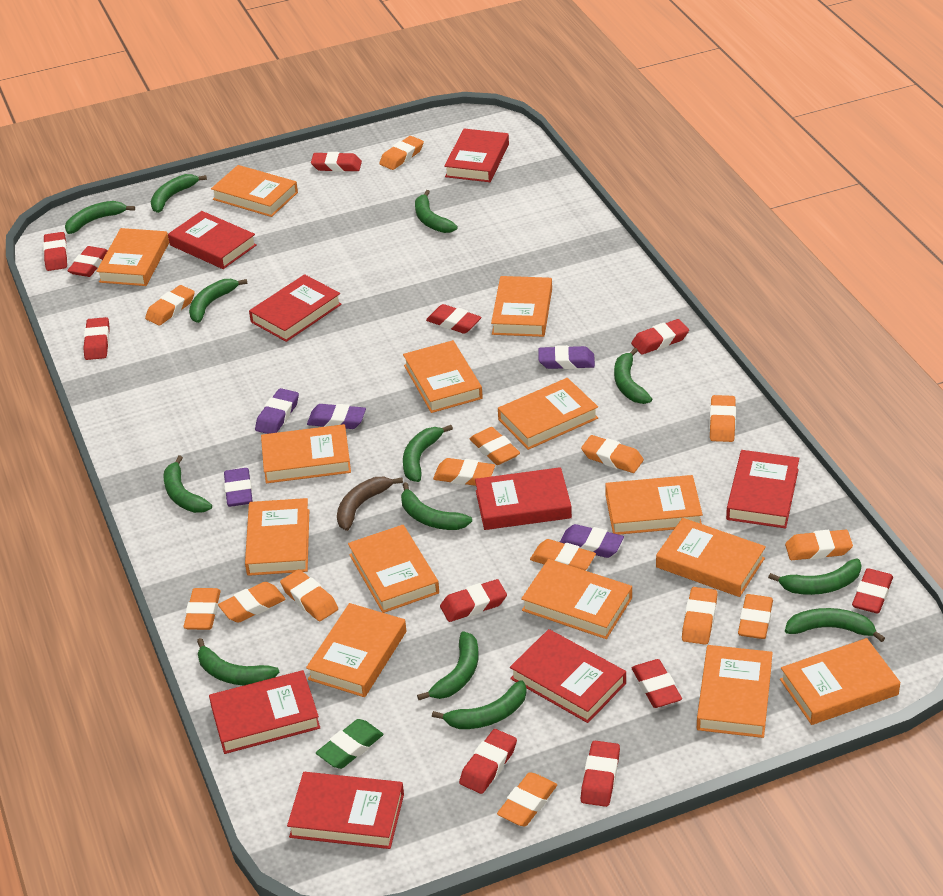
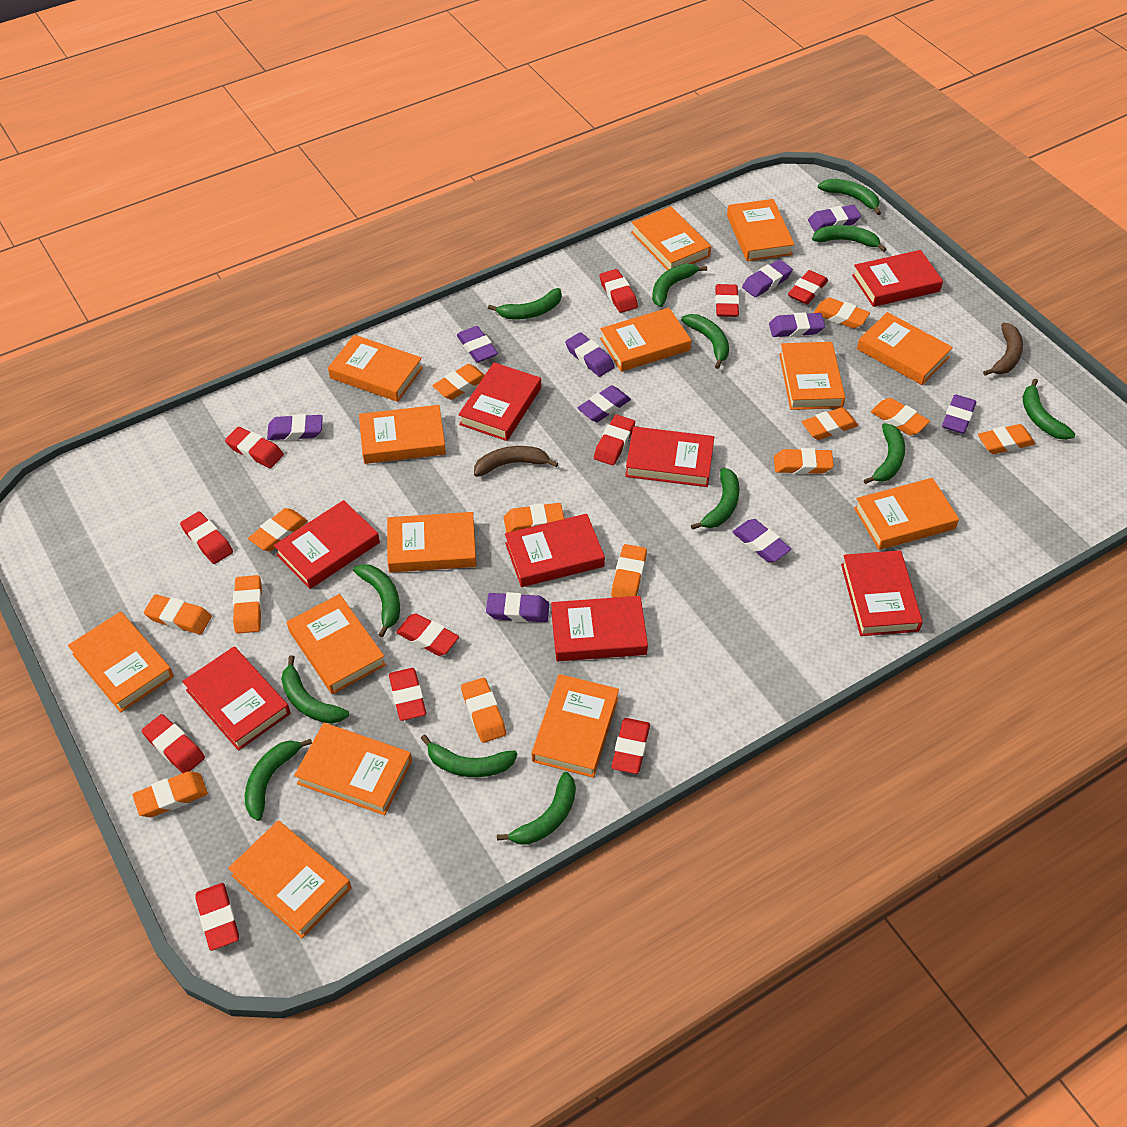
brown banana: 1 -> 2
green eraser: 1 -> 0
orange eraser: 14 -> 13
purple eraser: 5 -> 10

